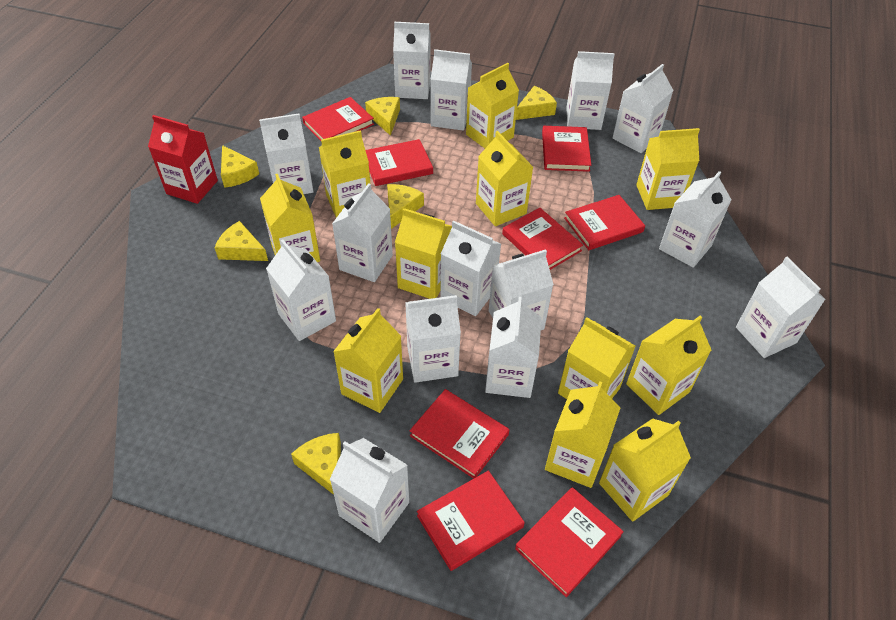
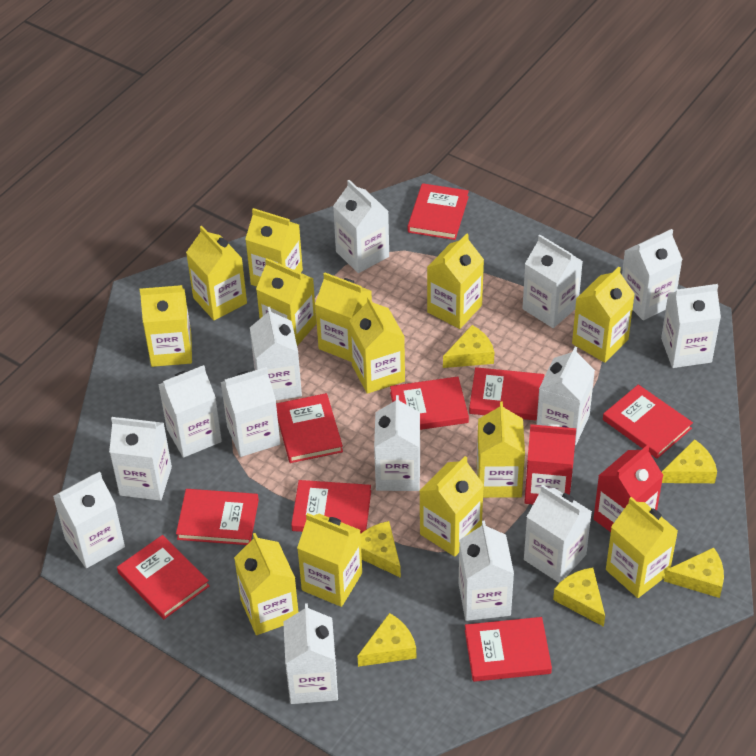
red book: 8 -> 9
red carton: 1 -> 2
yellow carton: 11 -> 13

